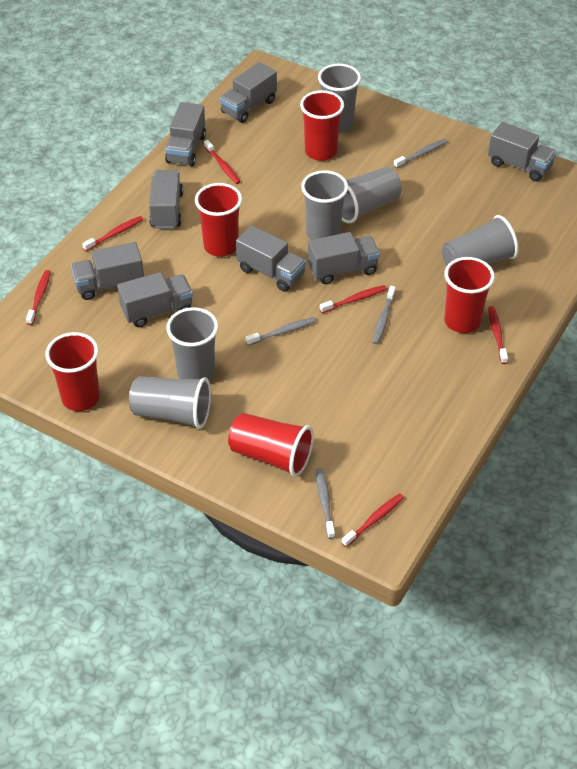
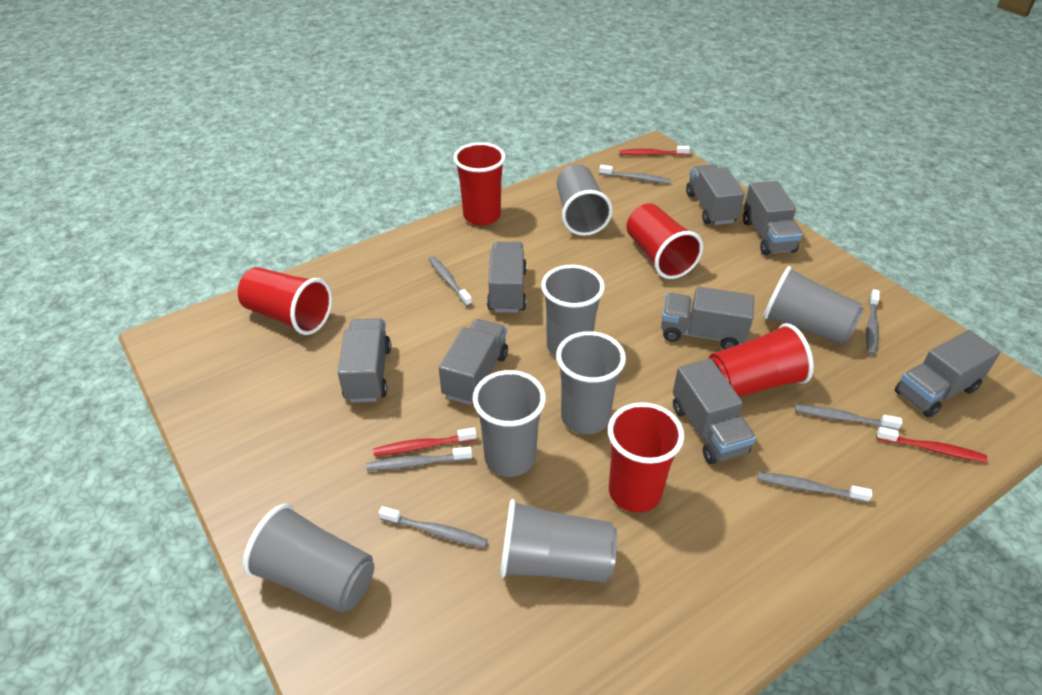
grey cup: 6 -> 7
grey toothbrush: 4 -> 7
red toothbrush: 6 -> 3

